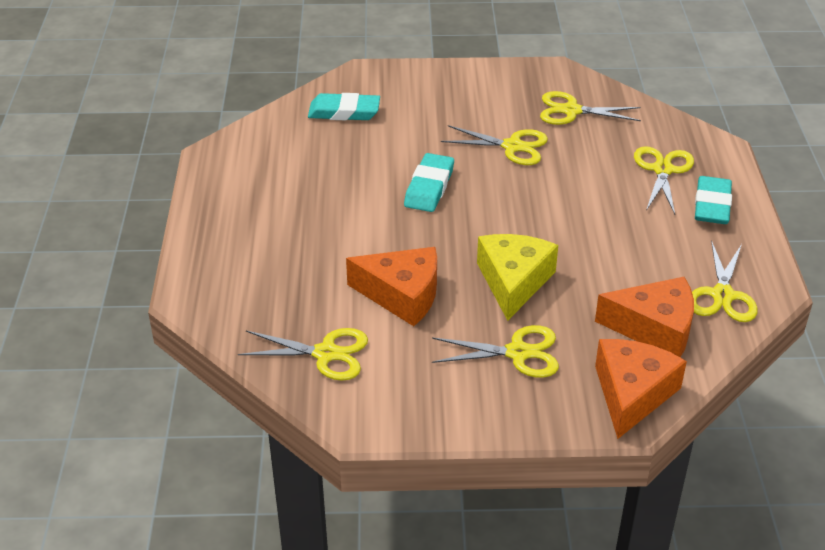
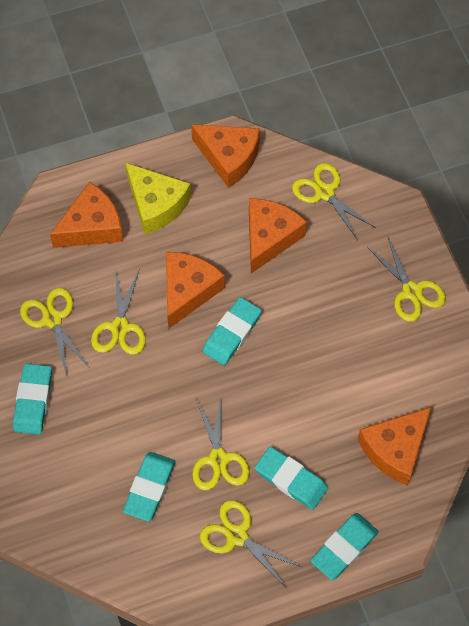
orange cheese: 3 -> 5
turquoise eraser: 3 -> 5

